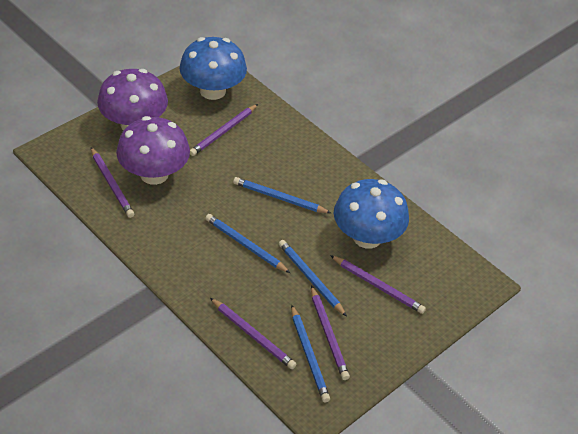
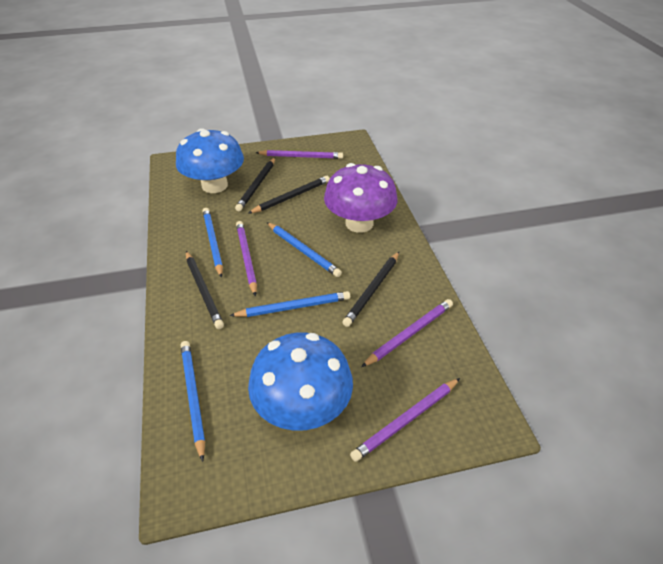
black pencil: 0 -> 4
purple mushroom: 2 -> 1
purple pencil: 5 -> 4

